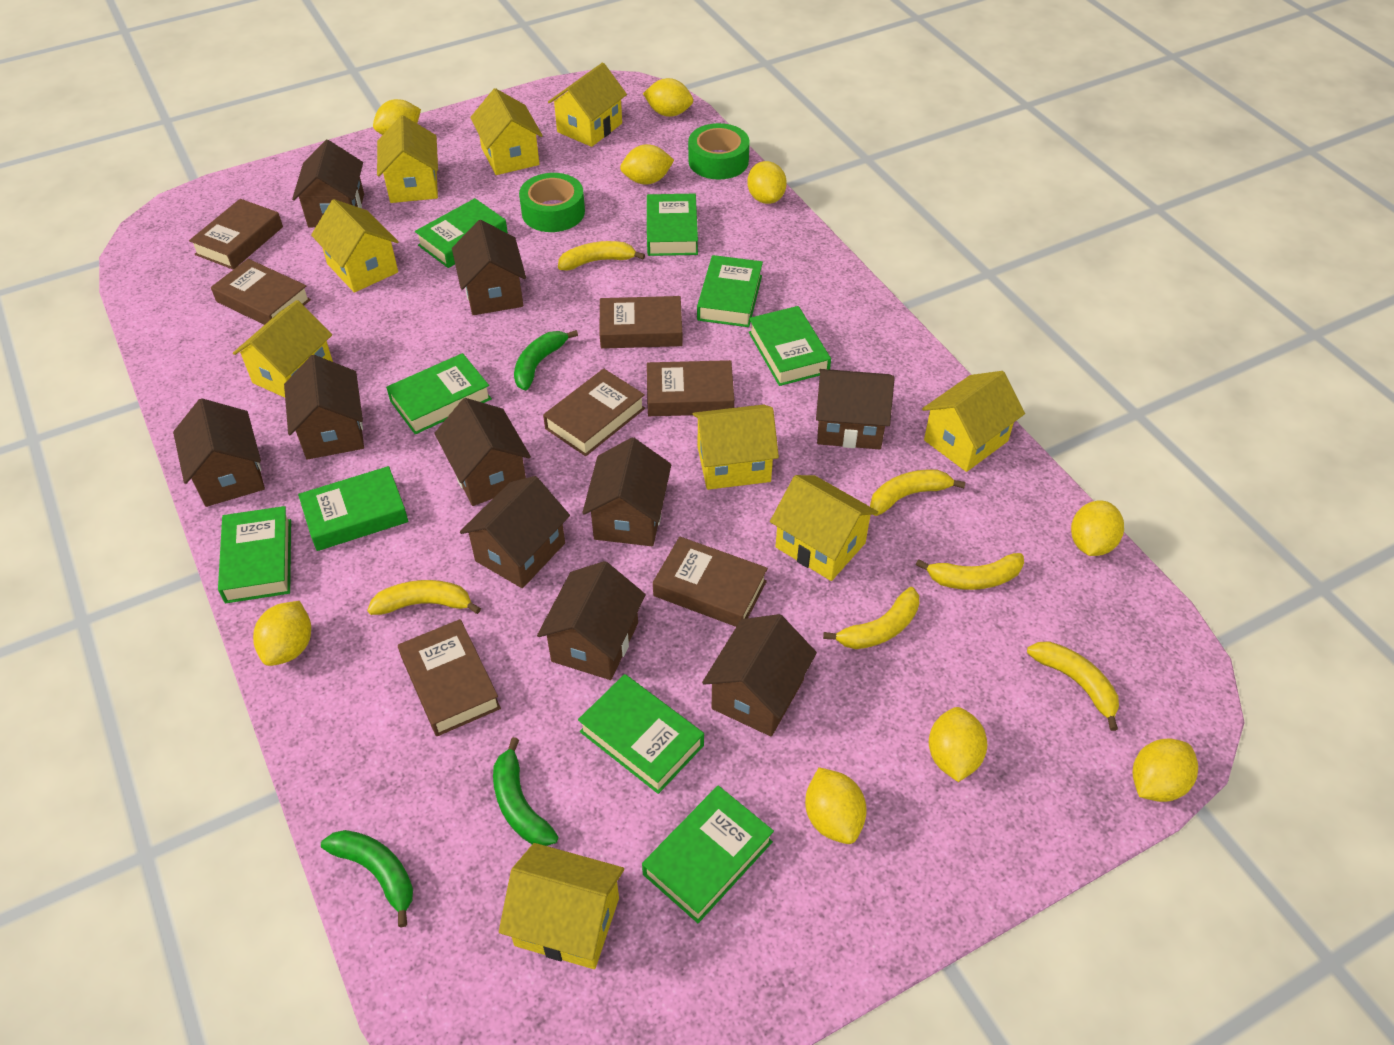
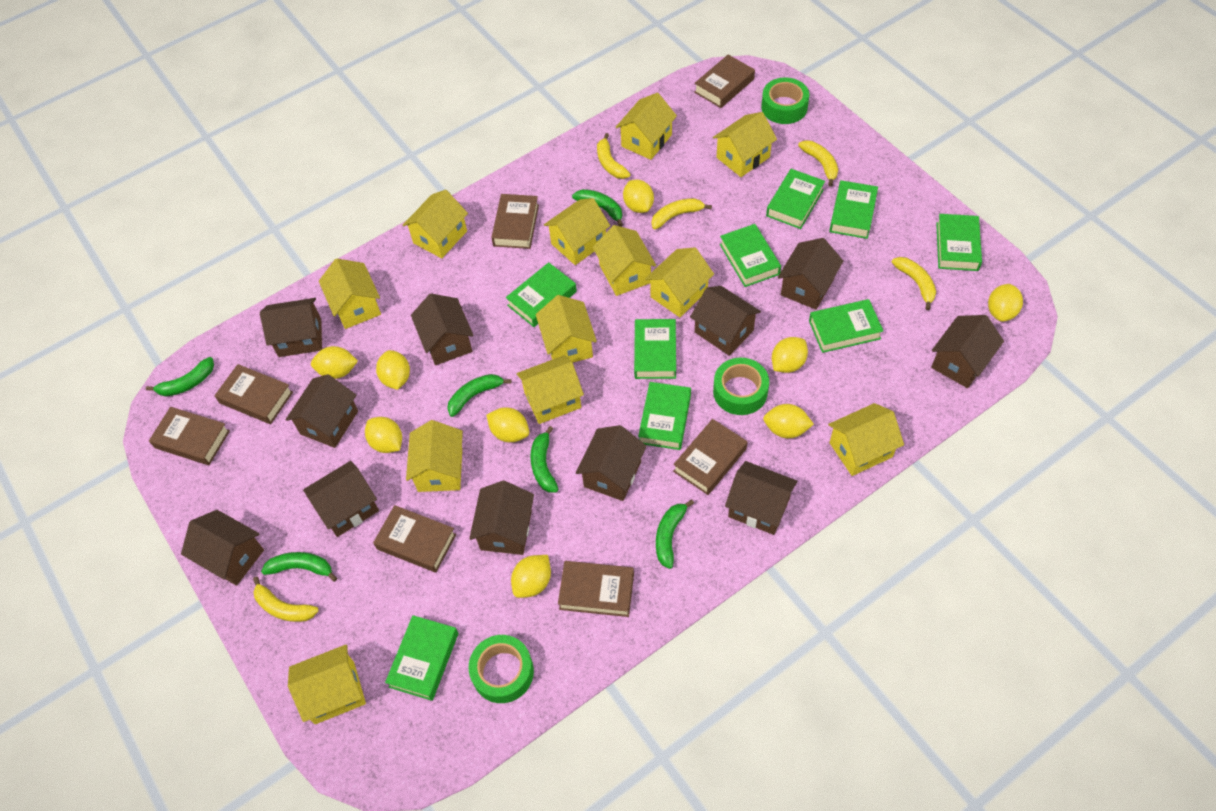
brown house: 10 -> 11
green banana: 3 -> 6
green tape: 2 -> 3
yellow banana: 6 -> 5
yellow house: 9 -> 12

